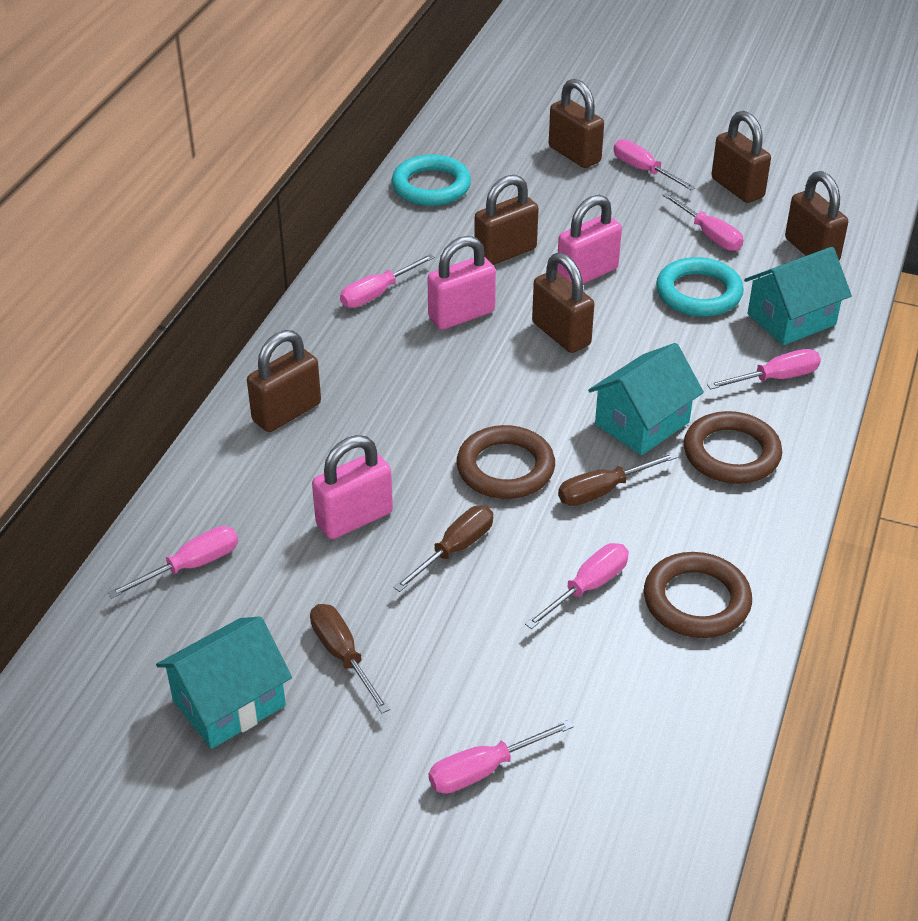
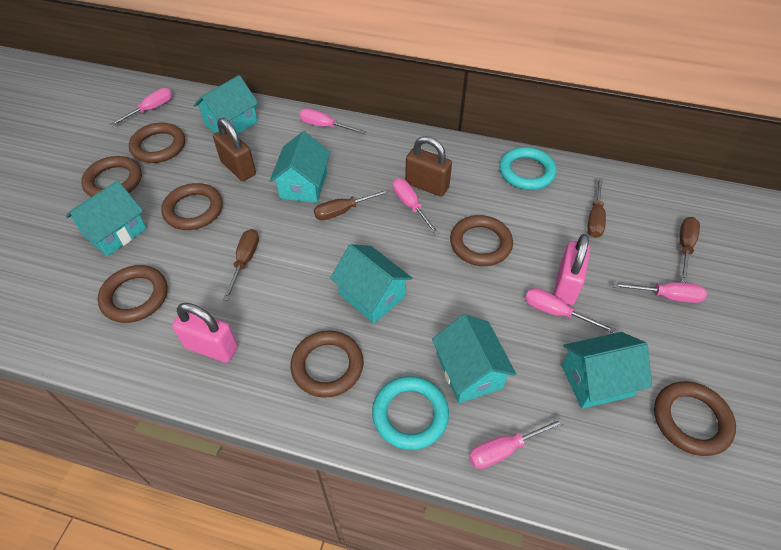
brown padlock: 6 -> 2
brown ring: 3 -> 7
brown screwdriver: 3 -> 4
pink padlock: 3 -> 2
pink screwdriver: 7 -> 6
turquoise house: 3 -> 6

